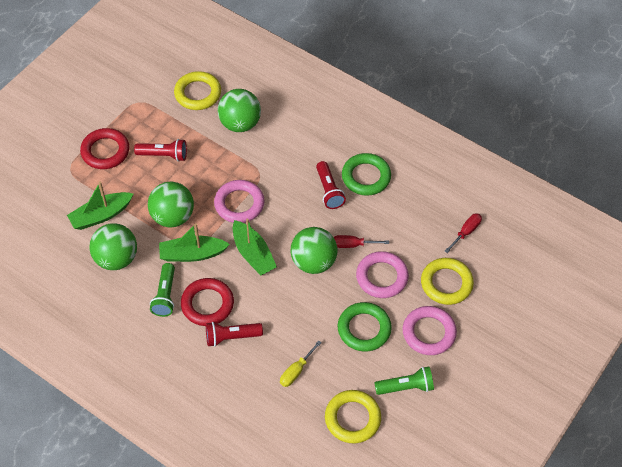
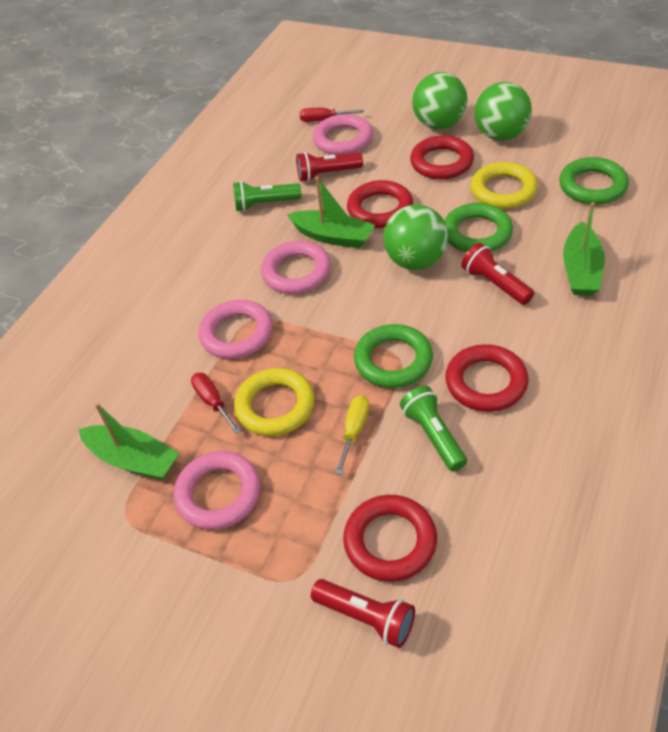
green ball: 4 -> 3
green ring: 2 -> 3
pink ring: 3 -> 4
red ring: 2 -> 4
yellow ring: 3 -> 2

